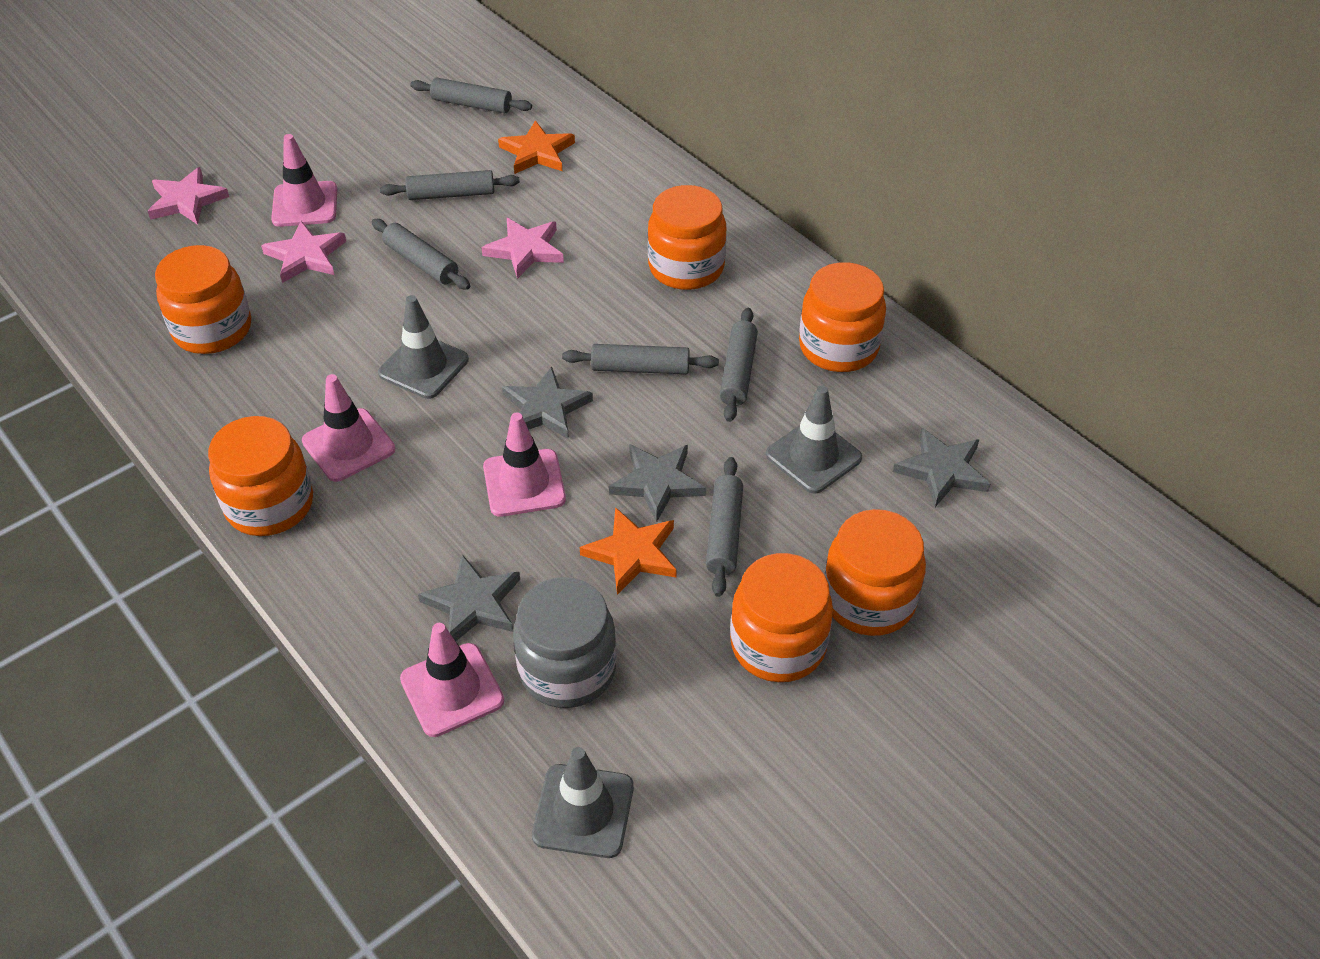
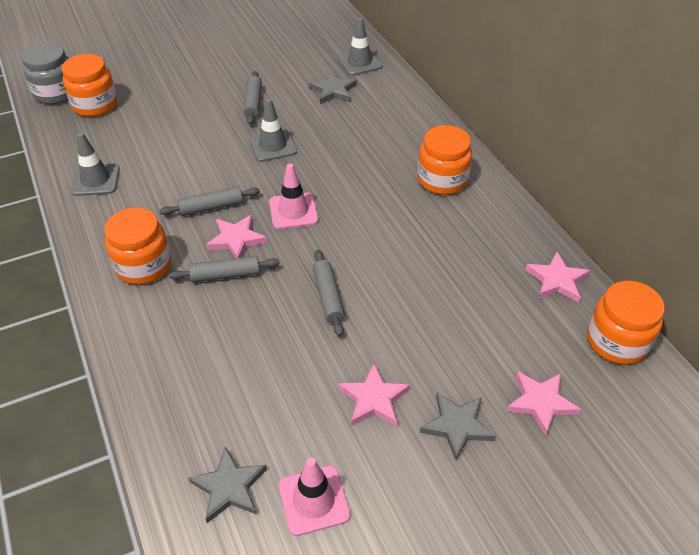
grey rolling pin: 6 -> 4
grey star: 4 -> 3
orange jar: 6 -> 4
orange star: 2 -> 0
pink star: 3 -> 4
pink traffic cone: 4 -> 2

